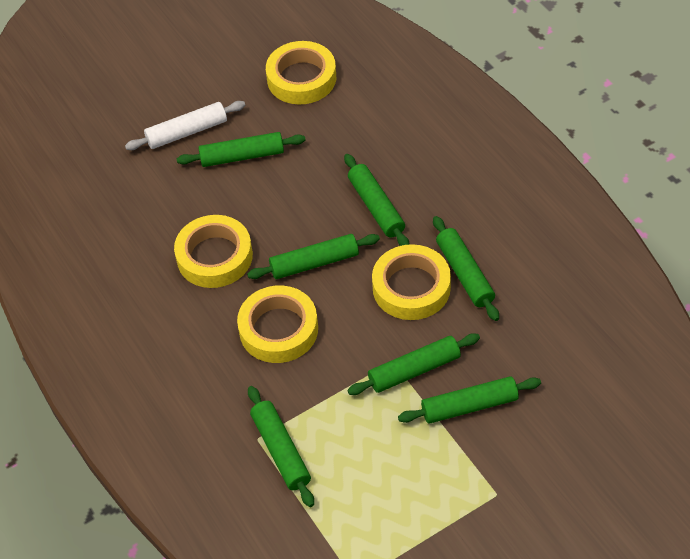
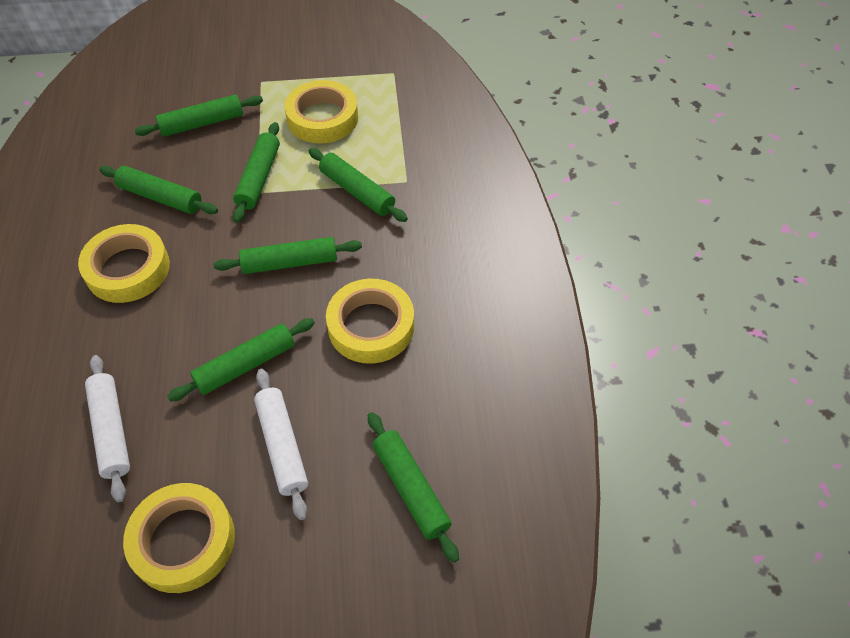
white rolling pin: 1 -> 2

